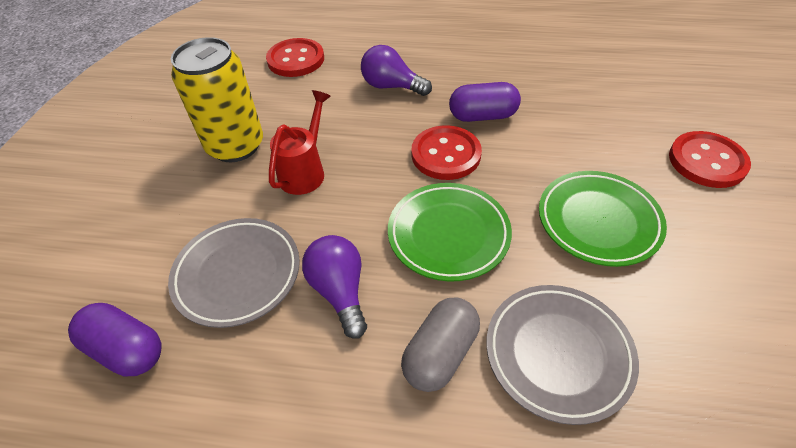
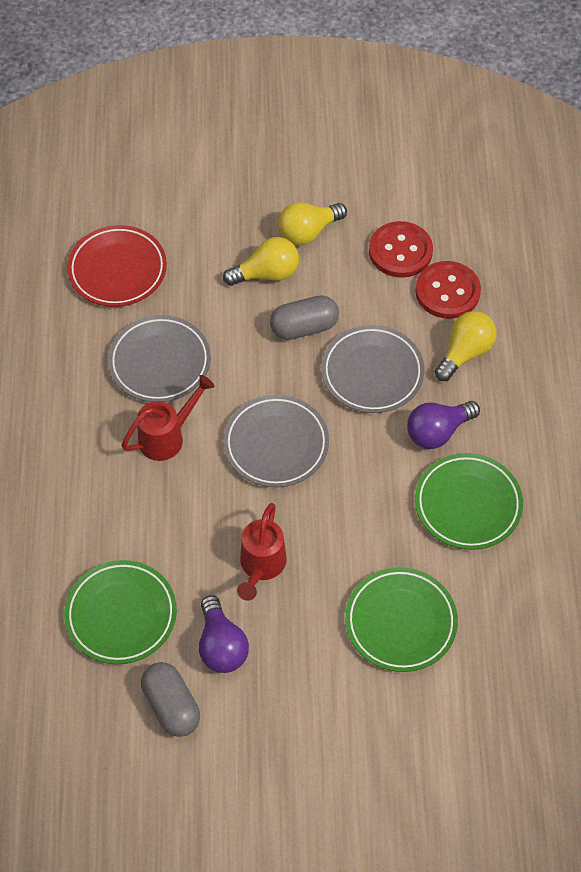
green plate: 2 -> 3
grey capsule: 1 -> 2
grey plate: 2 -> 3
purple capsule: 2 -> 0
red button: 3 -> 2
red plate: 0 -> 1
red watering can: 1 -> 2
yellow can: 1 -> 0
yellow light bulb: 0 -> 3

